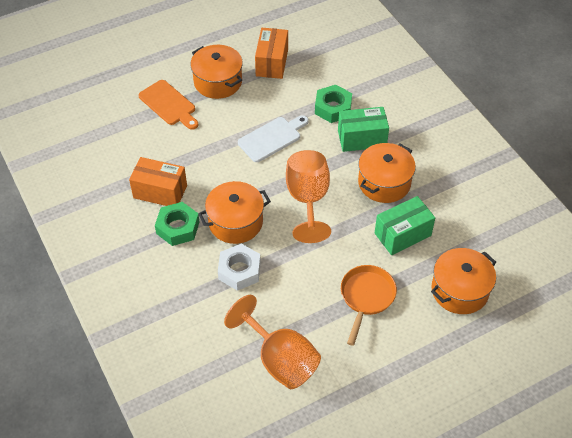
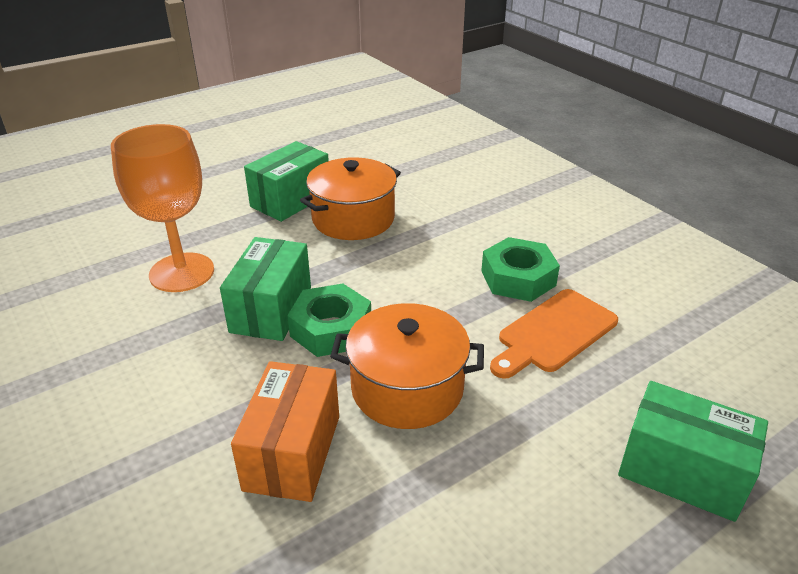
green box: 2 -> 3
orange box: 2 -> 1
orange goblet: 2 -> 1
orange pan: 1 -> 0
orange pot: 4 -> 2
white cutting board: 1 -> 0
white nut: 1 -> 0

